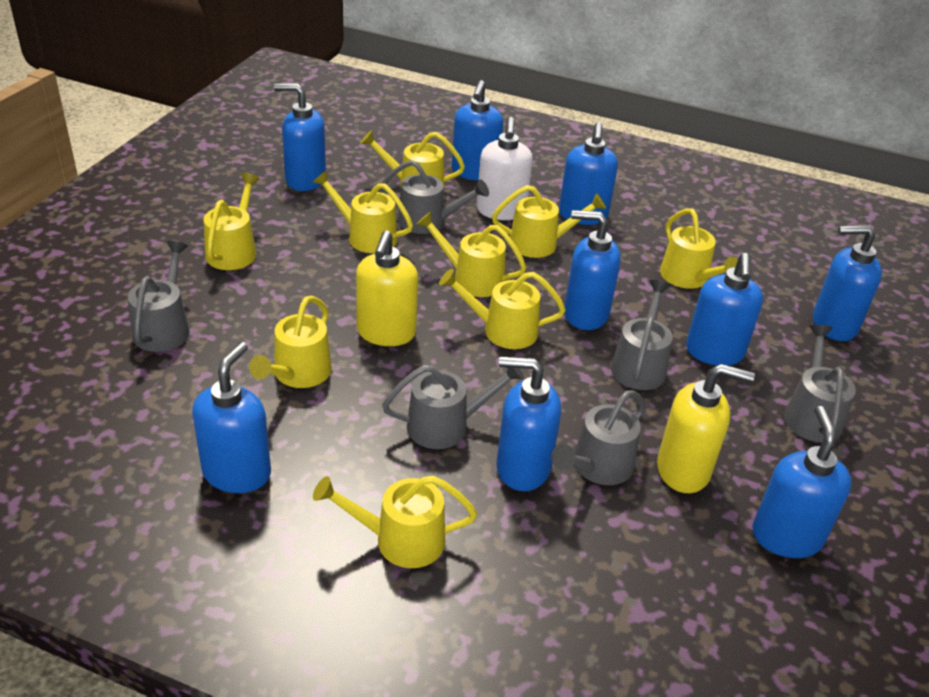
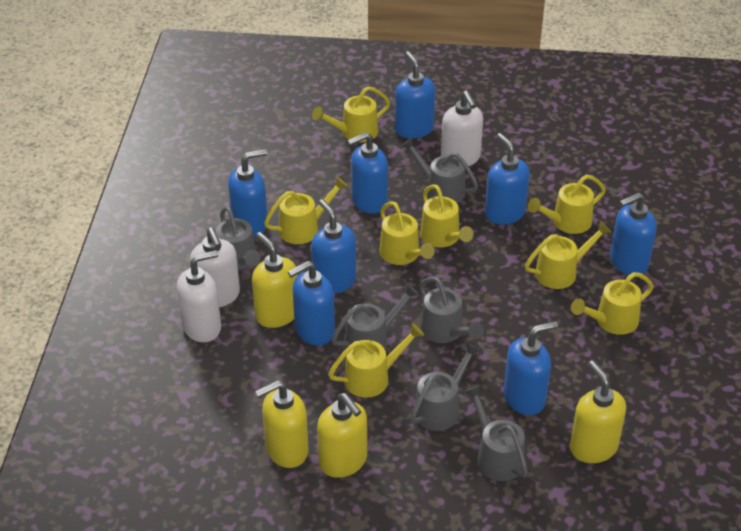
blue soap dispenser: 9 -> 8
white soap dispenser: 1 -> 3
yellow soap dispenser: 2 -> 4
yellow watering can: 9 -> 8

